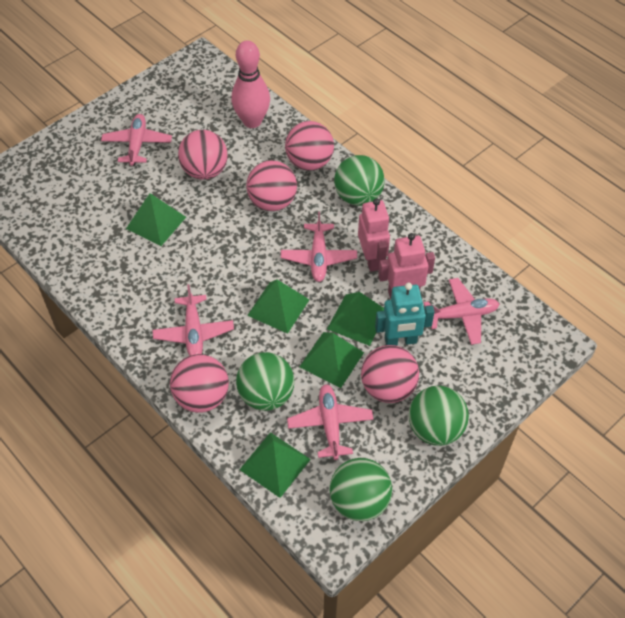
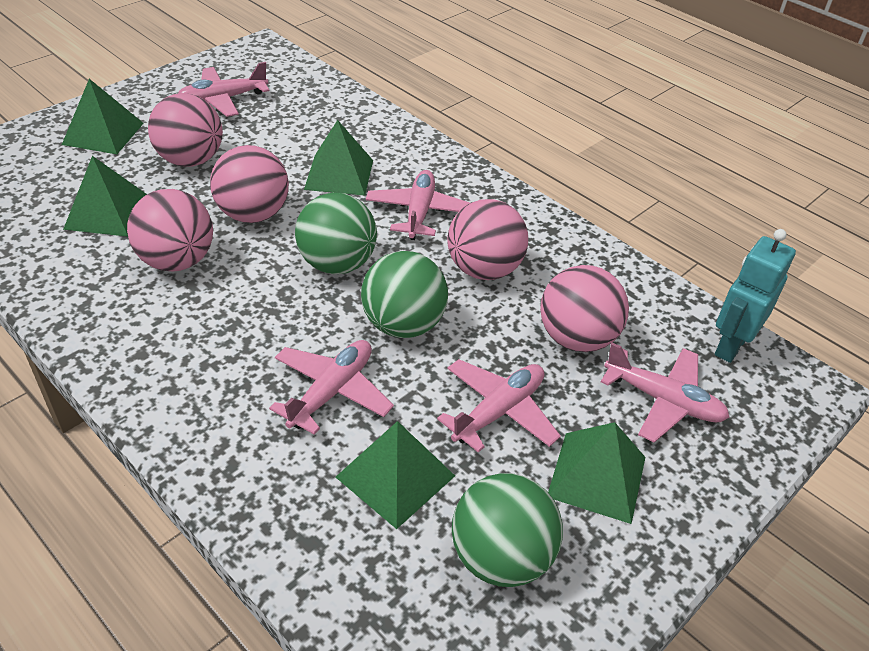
green ball: 4 -> 3
pink bowling pin: 1 -> 0
pink robot: 2 -> 0

